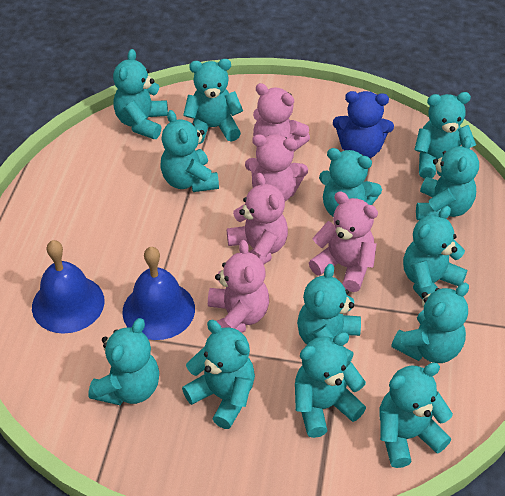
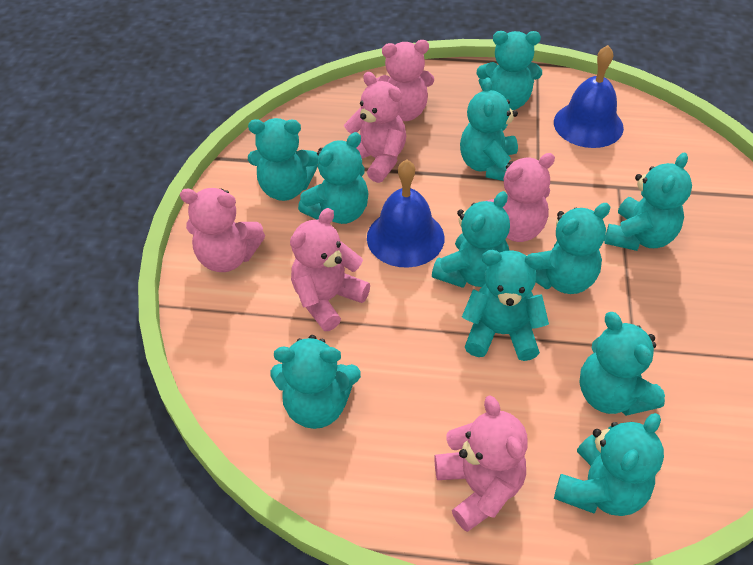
blue teddy bear: 1 -> 0
pink teddy bear: 5 -> 6
turquoise teddy bear: 13 -> 11

